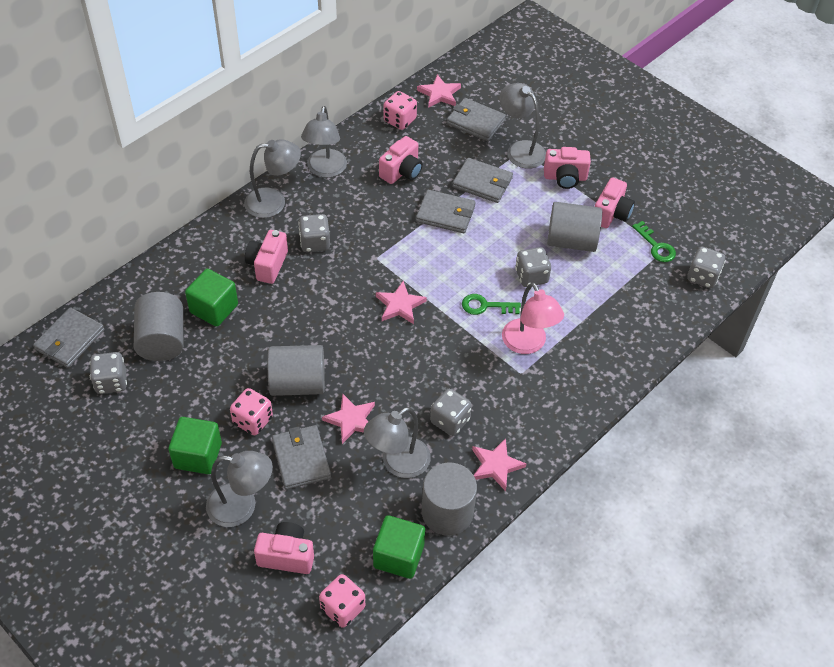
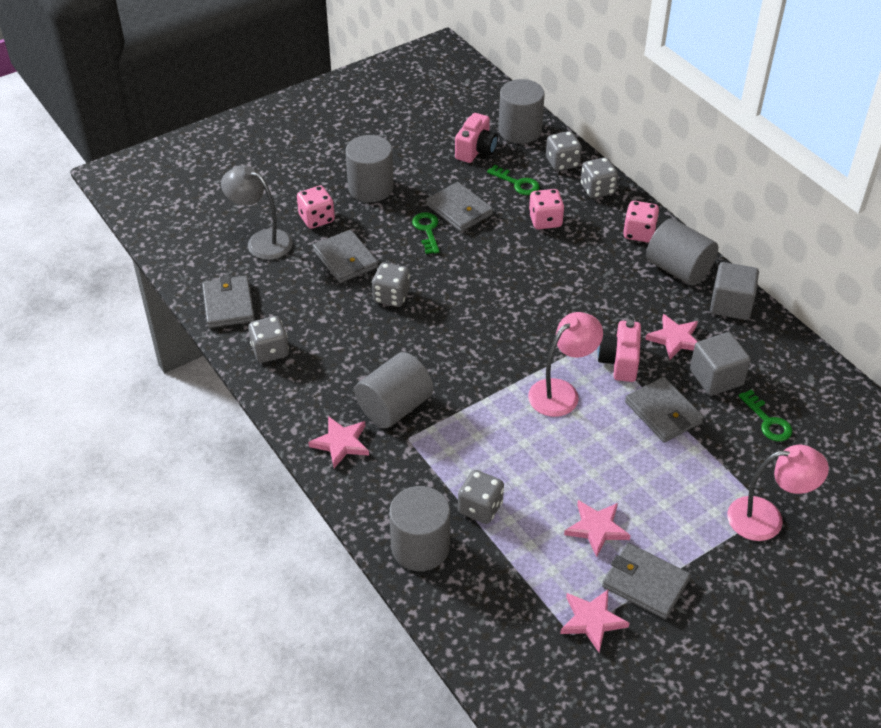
green cube: 3 -> 0
green key: 2 -> 3
grey cube: 0 -> 2
grey cylinder: 4 -> 5
grey lamp: 5 -> 1
pink camera: 5 -> 2
pink lamp: 1 -> 2

